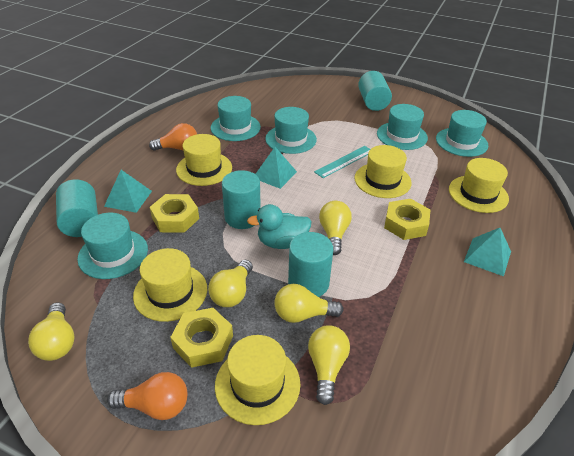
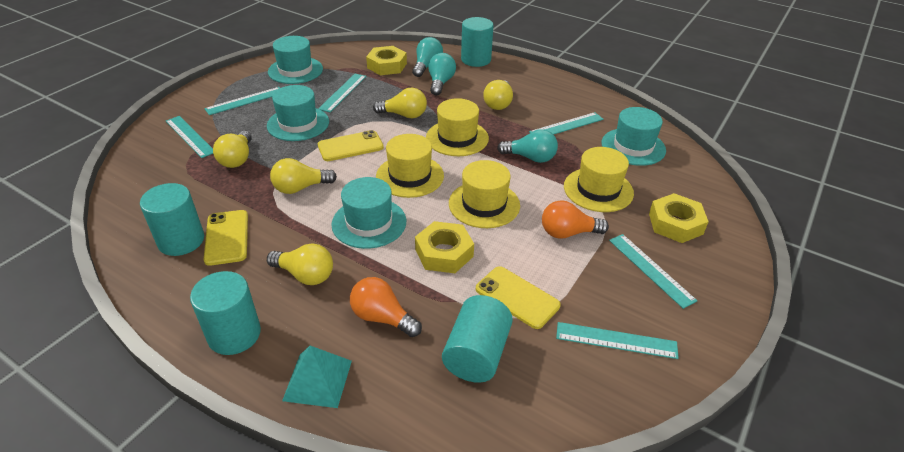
turquoise duck: 1 -> 0
turquoise hat: 5 -> 4
turquoise light bulb: 0 -> 3
turquoise pyramid: 3 -> 1
turquoise ruler: 1 -> 6
yellow hat: 5 -> 4
yellow phone: 0 -> 3

